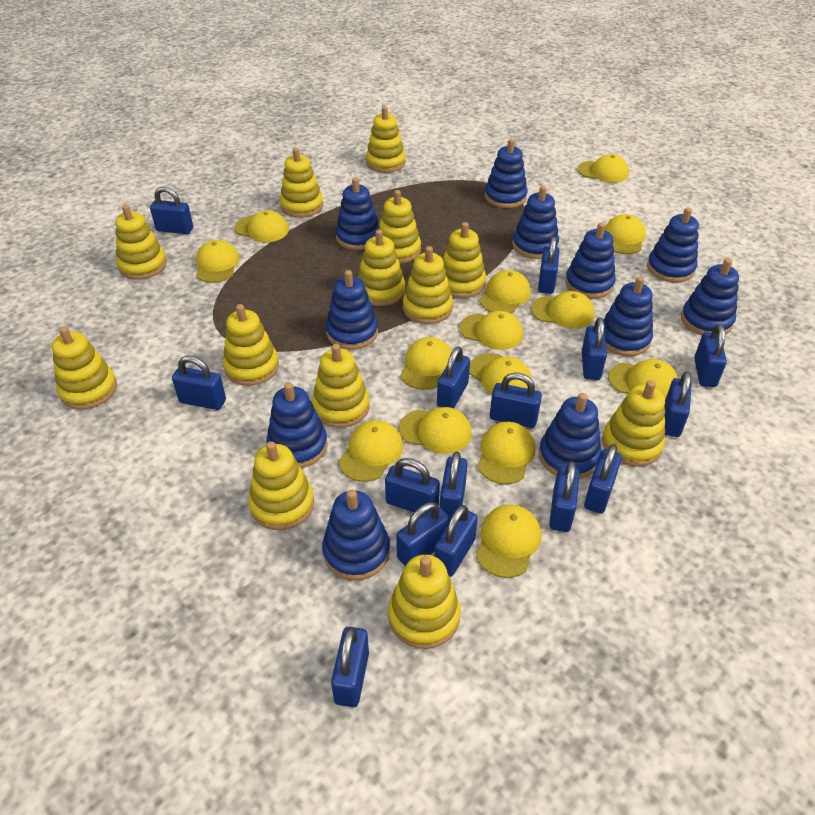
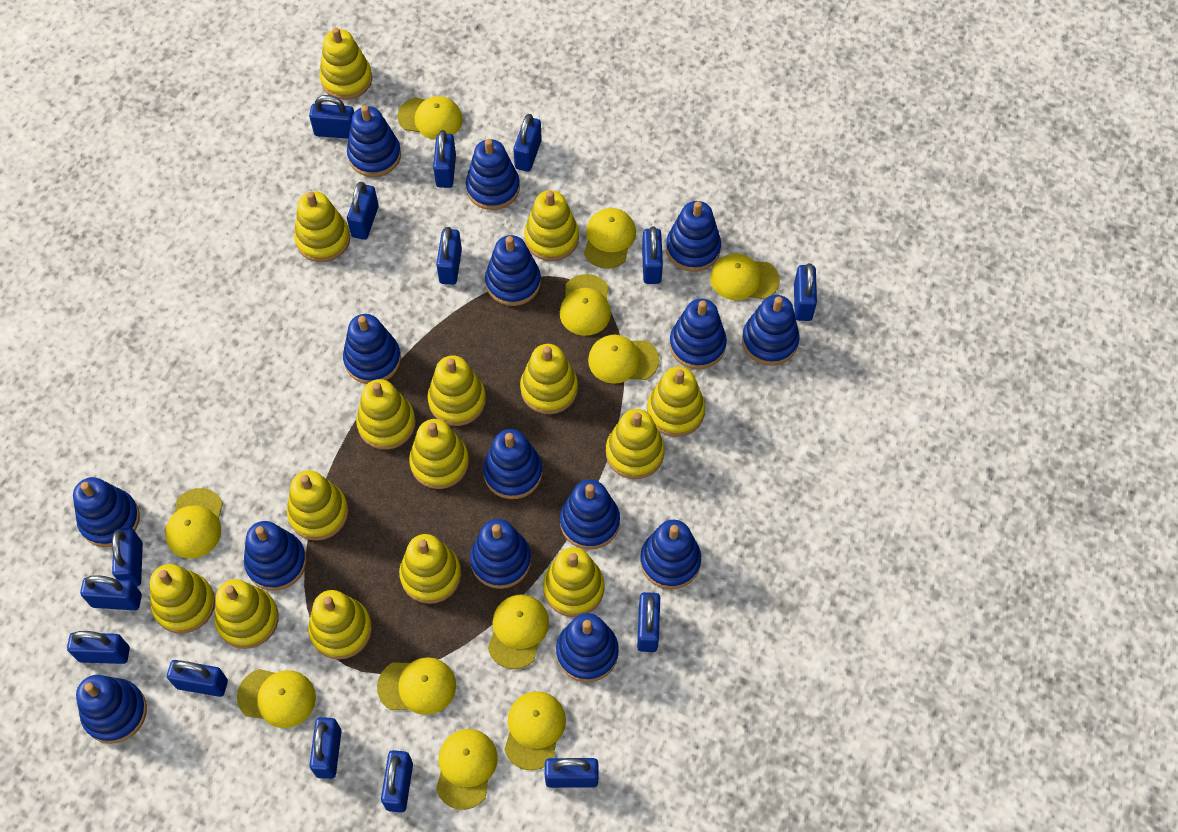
blue stacking toy: 11 -> 15
yellow cap: 14 -> 11
yellow stacking toy: 13 -> 15

